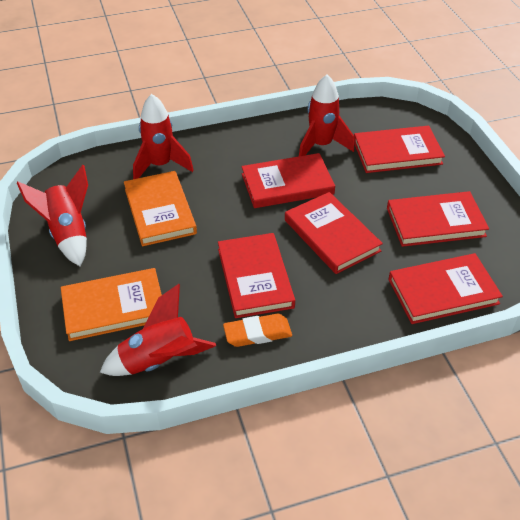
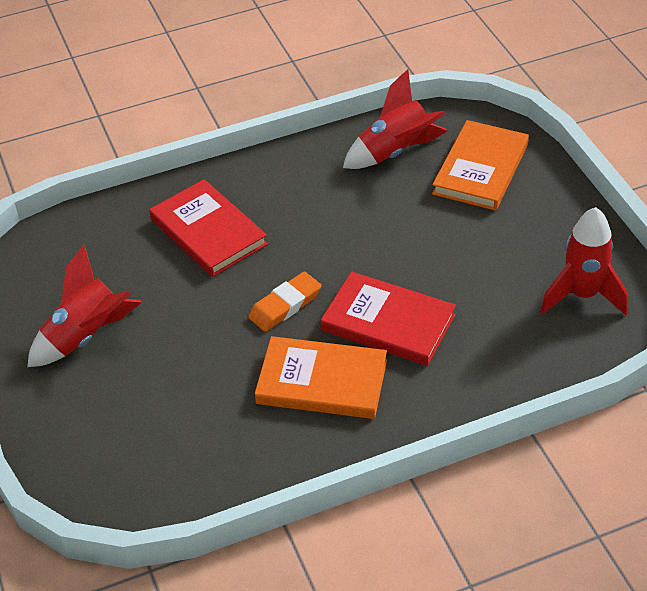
red book: 6 -> 2
red rocket: 4 -> 3

